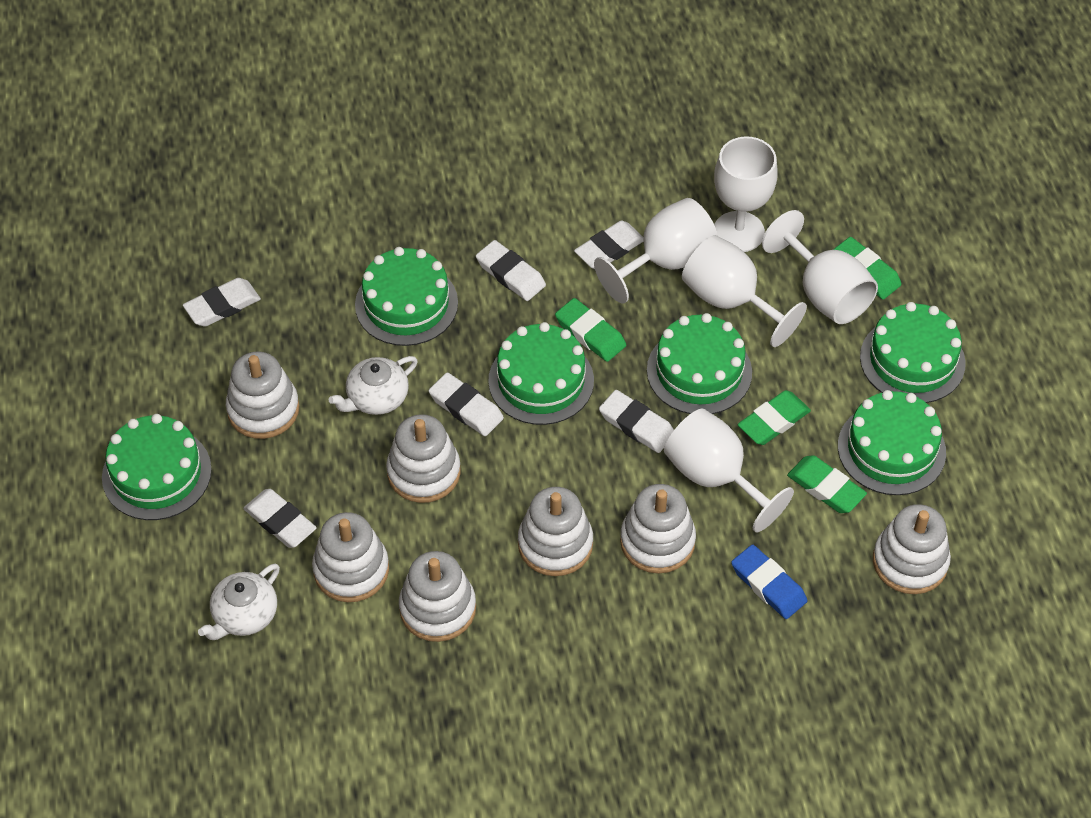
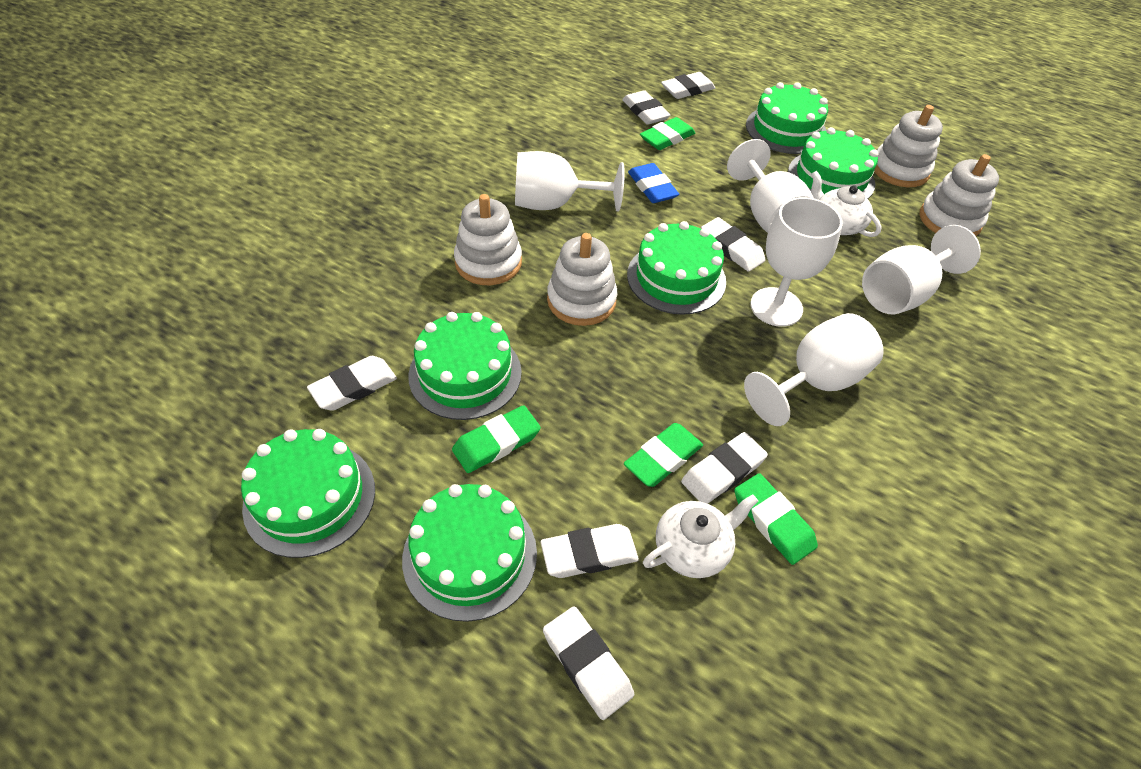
white eraser: 6 -> 7
white stacking toy: 7 -> 4

